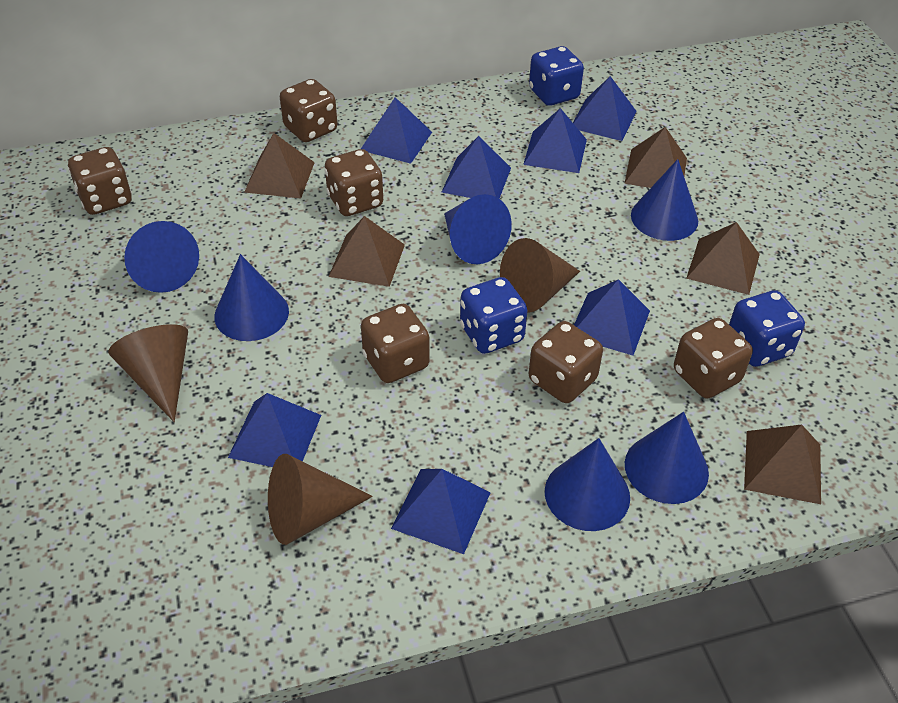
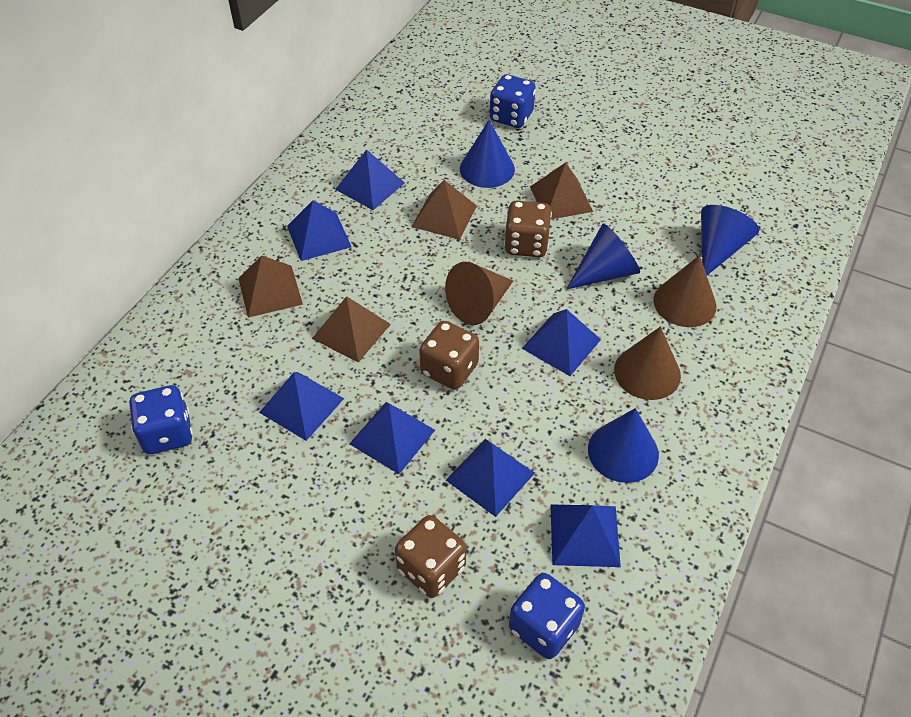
blue cone: 6 -> 4
brown dice: 6 -> 3
brown pyramid: 5 -> 4

